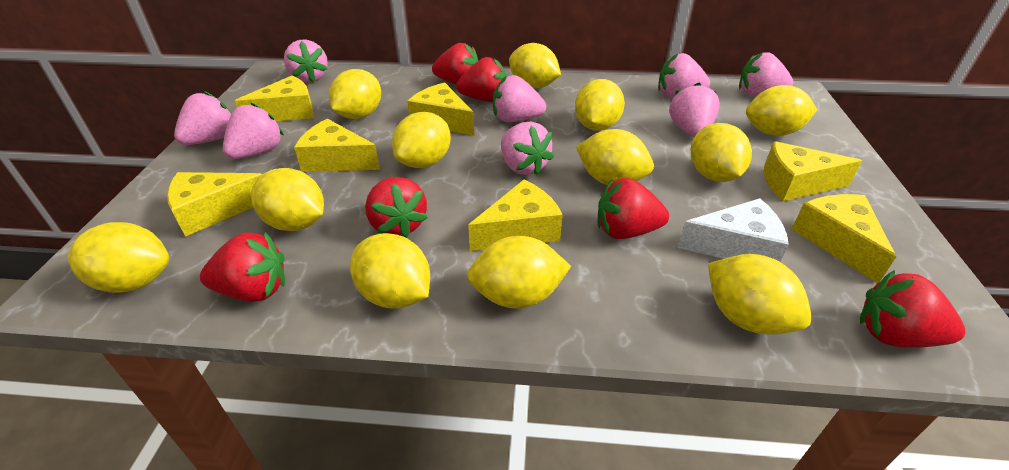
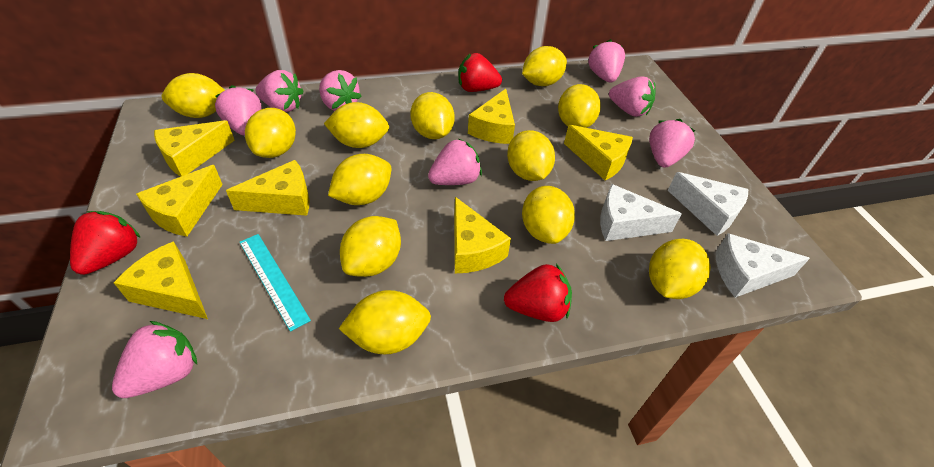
red strawberry: 6 -> 3
turquoise ruler: 0 -> 1
white cheese: 1 -> 3

